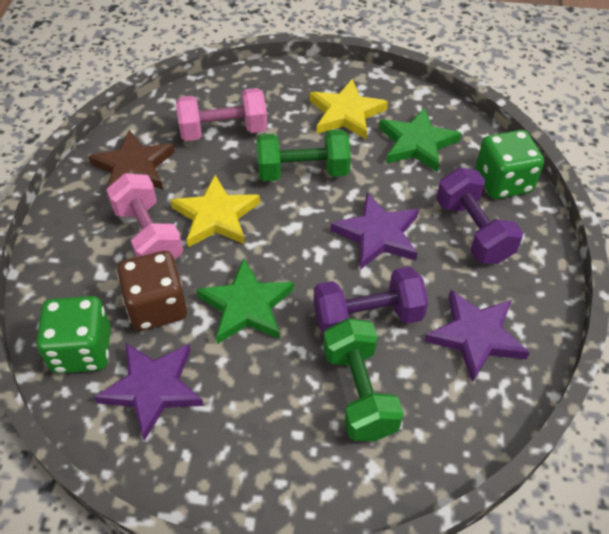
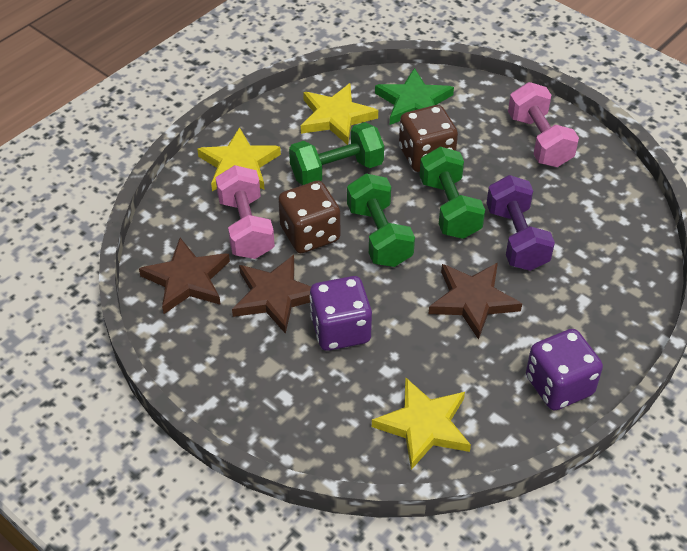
brown dice: 1 -> 2
brown star: 1 -> 3
green dice: 2 -> 0
green dumbbell: 2 -> 3
green star: 2 -> 1
purple dice: 0 -> 2
purple dumbbell: 2 -> 1
purple star: 3 -> 0
yellow star: 2 -> 3

